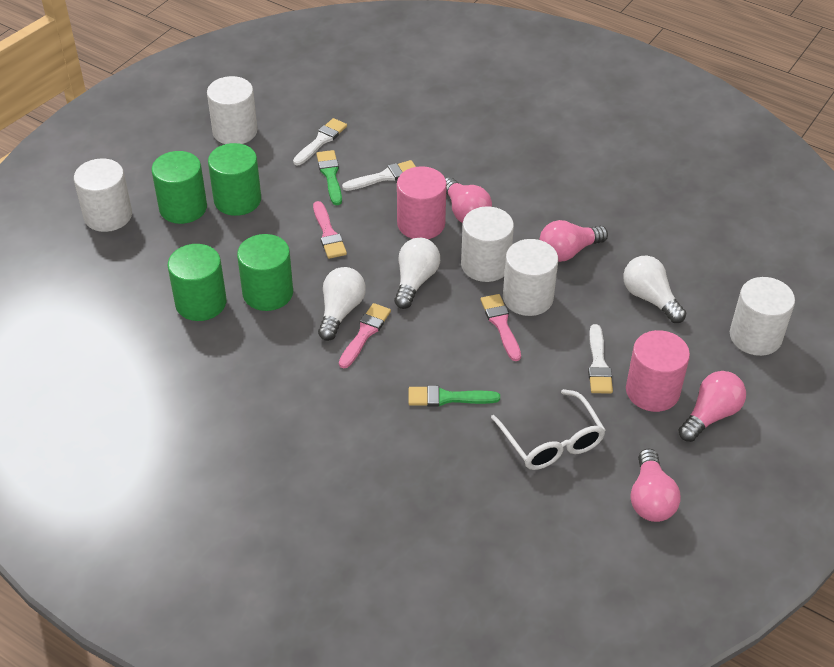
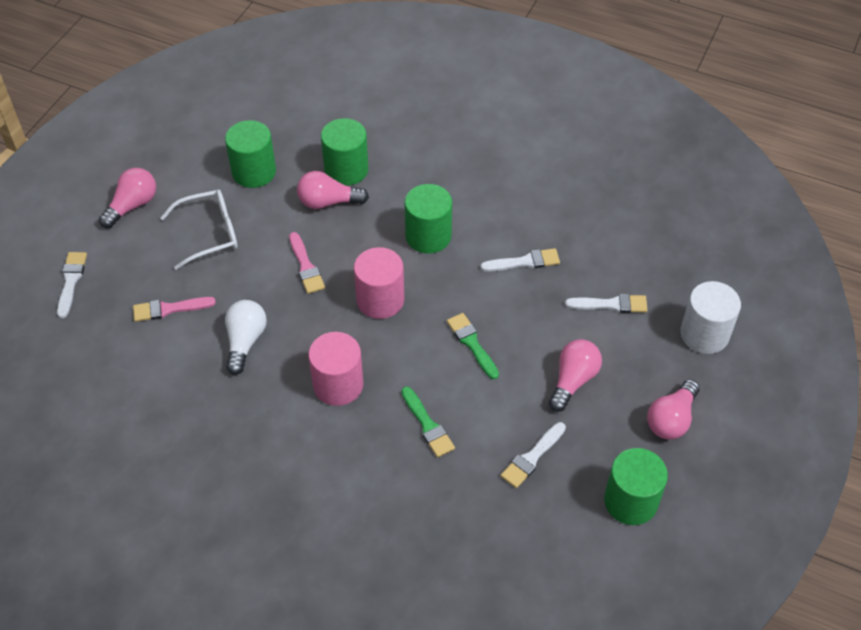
pink brush: 3 -> 2
white brush: 3 -> 4
white cylinder: 5 -> 1
white light bulb: 3 -> 1

